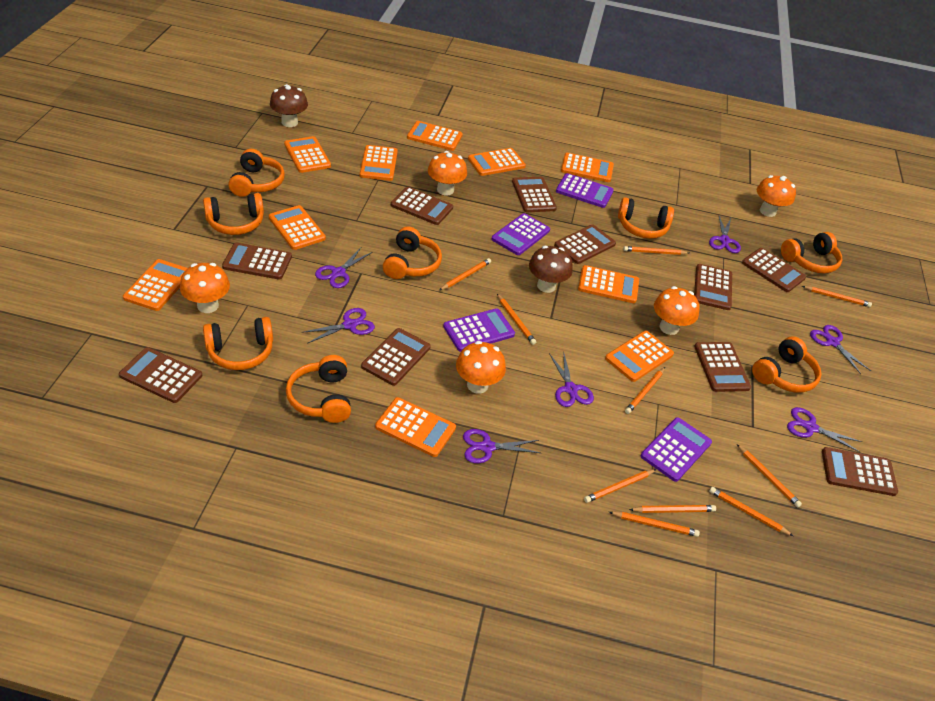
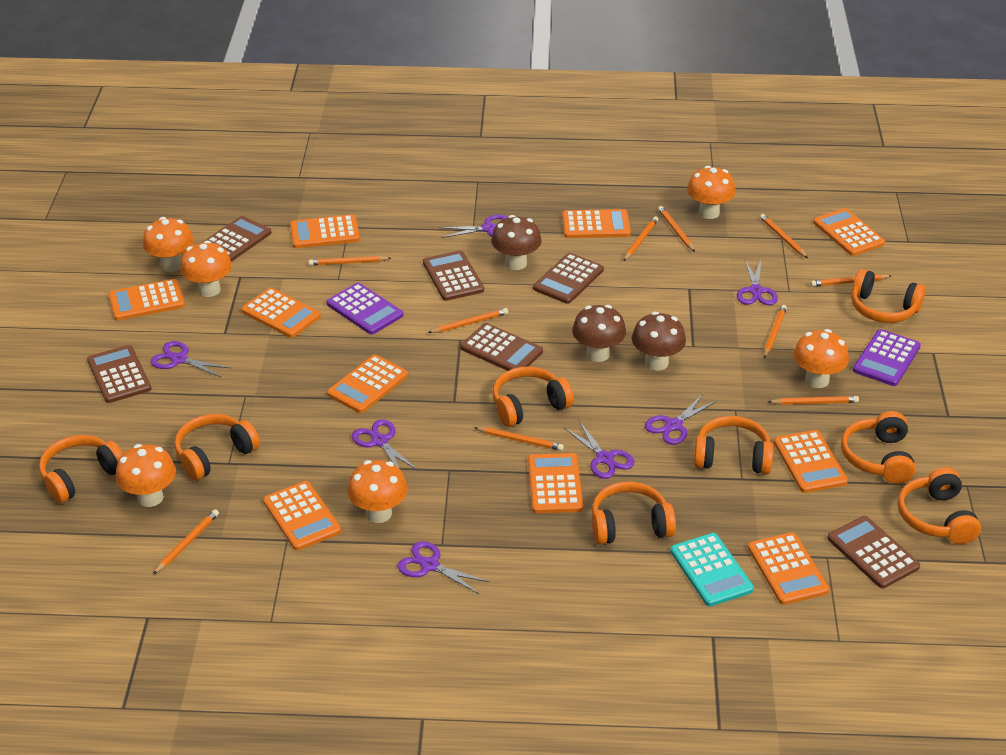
brown calculator: 10 -> 6
brown mushroom: 2 -> 3
orange mushroom: 5 -> 6
purple calculator: 4 -> 2
turquoise calculator: 0 -> 1

